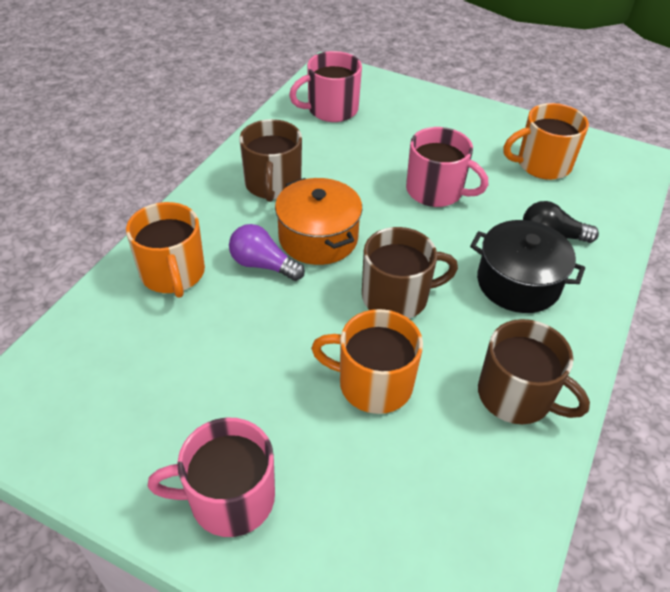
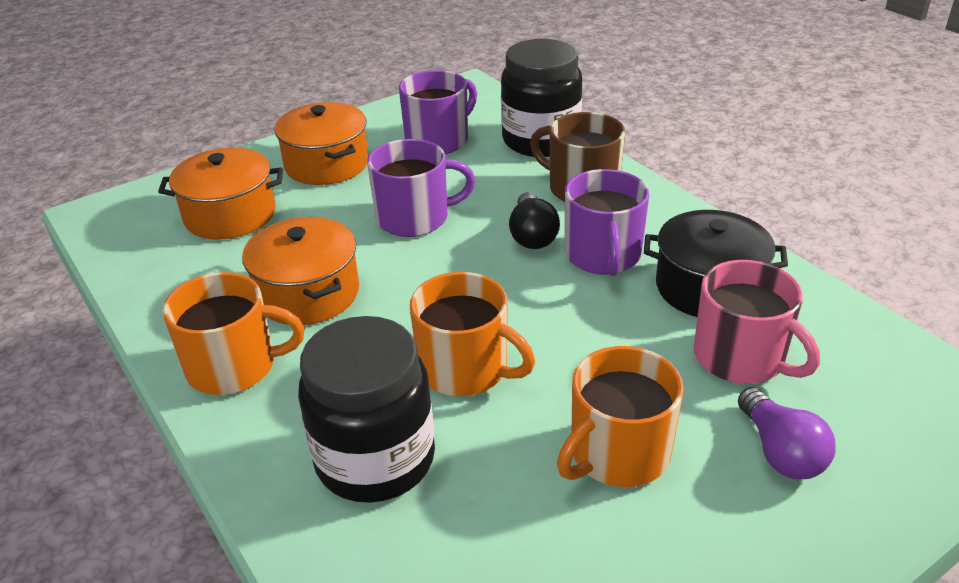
black jar: 0 -> 2
brown mug: 3 -> 1
orange pot: 1 -> 3
pink mug: 3 -> 1
purple mug: 0 -> 3

